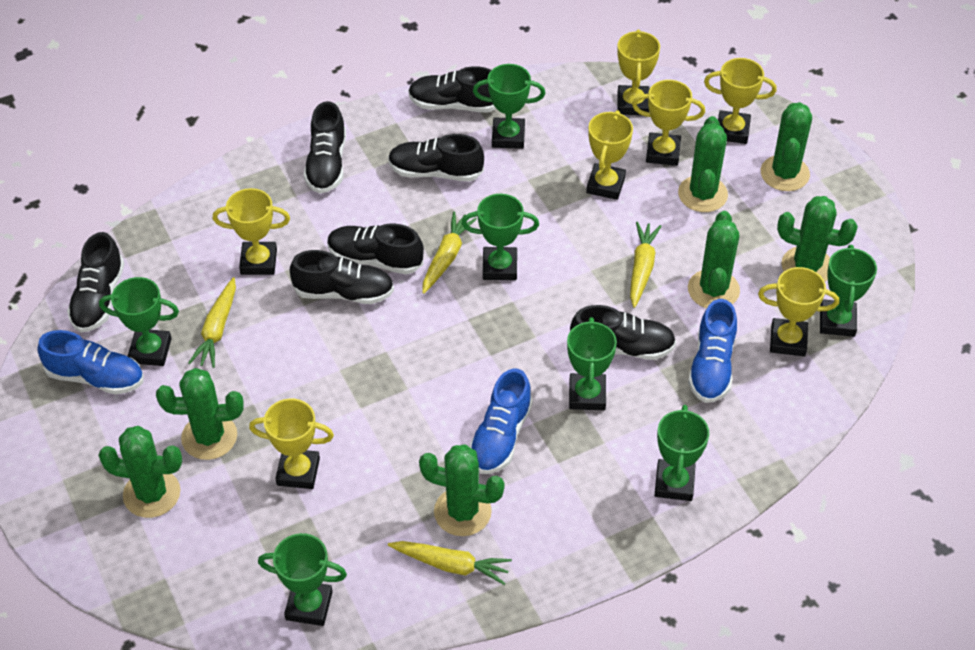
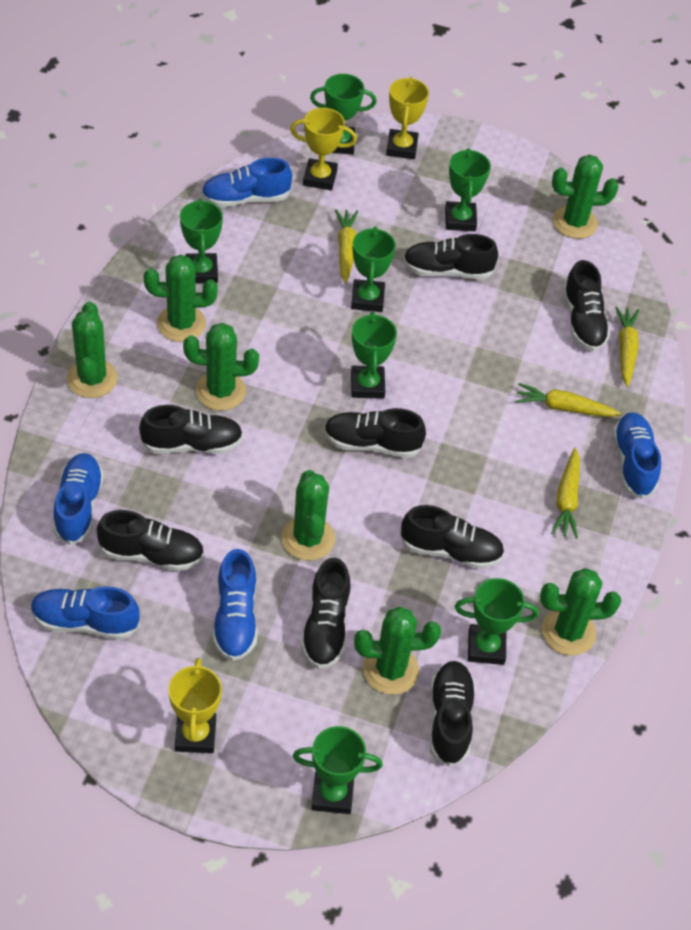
black shoe: 7 -> 8
blue shoe: 3 -> 5
yellow trophy: 7 -> 3

